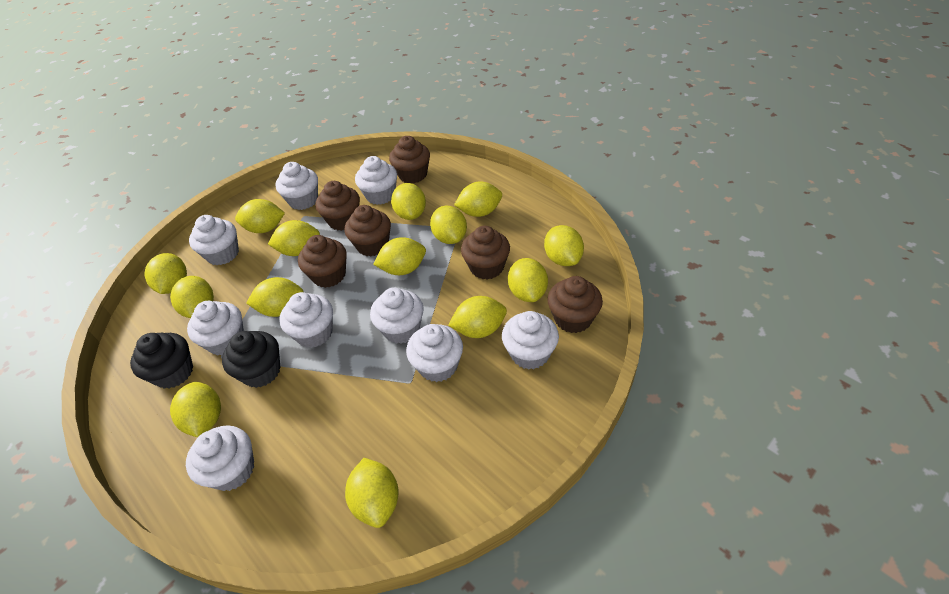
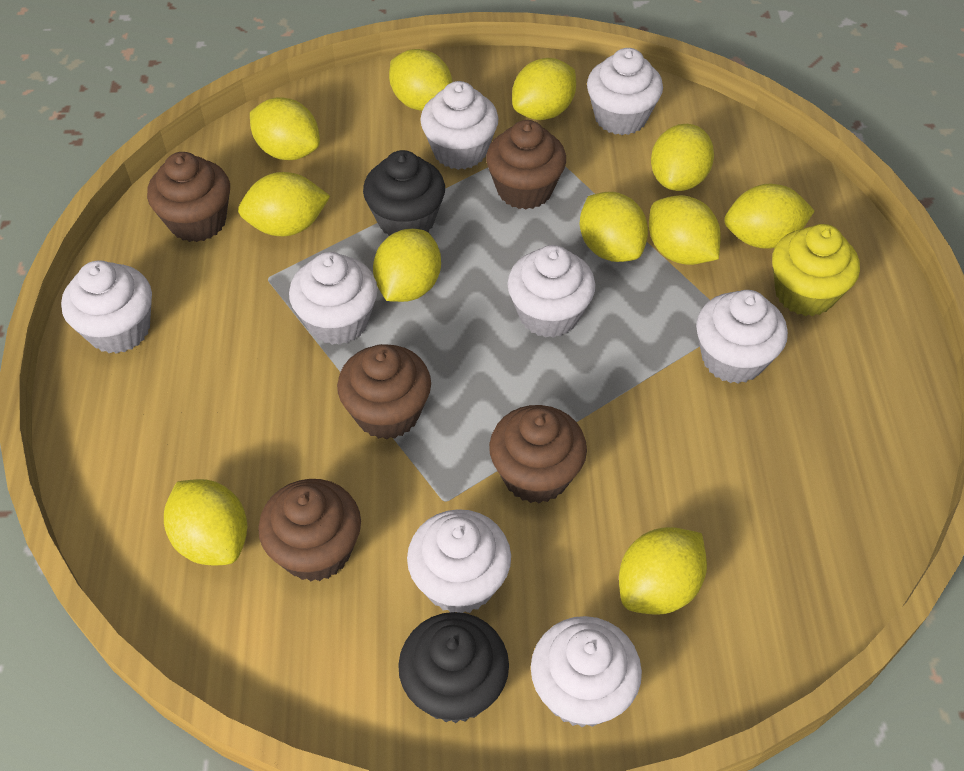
brown cupcake: 6 -> 5
white cupcake: 9 -> 8
yellow cupcake: 0 -> 1
yellow lemon: 14 -> 11

